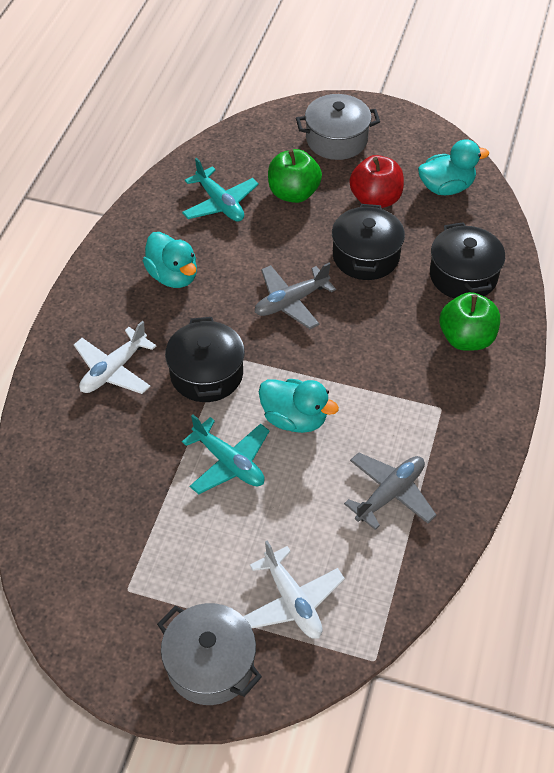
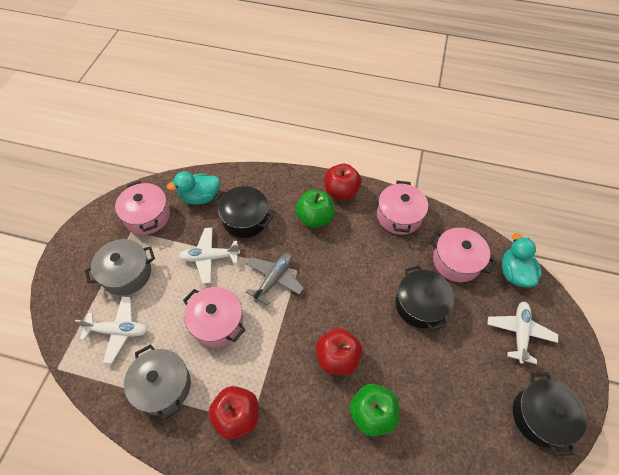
grey plane: 2 -> 1
pink pot: 0 -> 4
red apple: 1 -> 3
turquoise duck: 3 -> 2
turquoise plane: 2 -> 0
white plane: 2 -> 3

